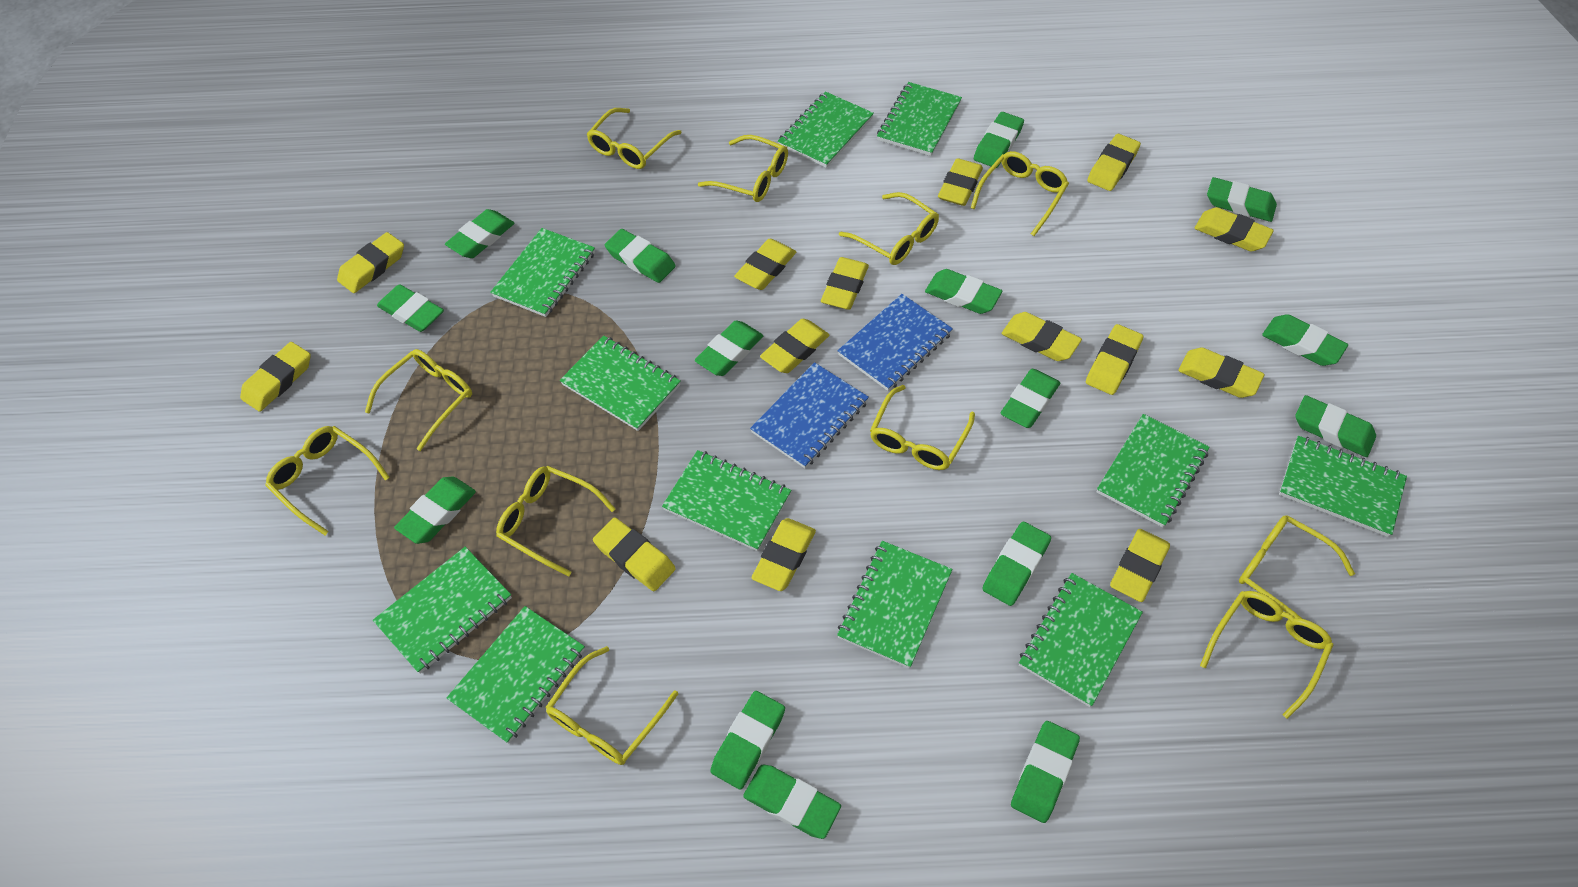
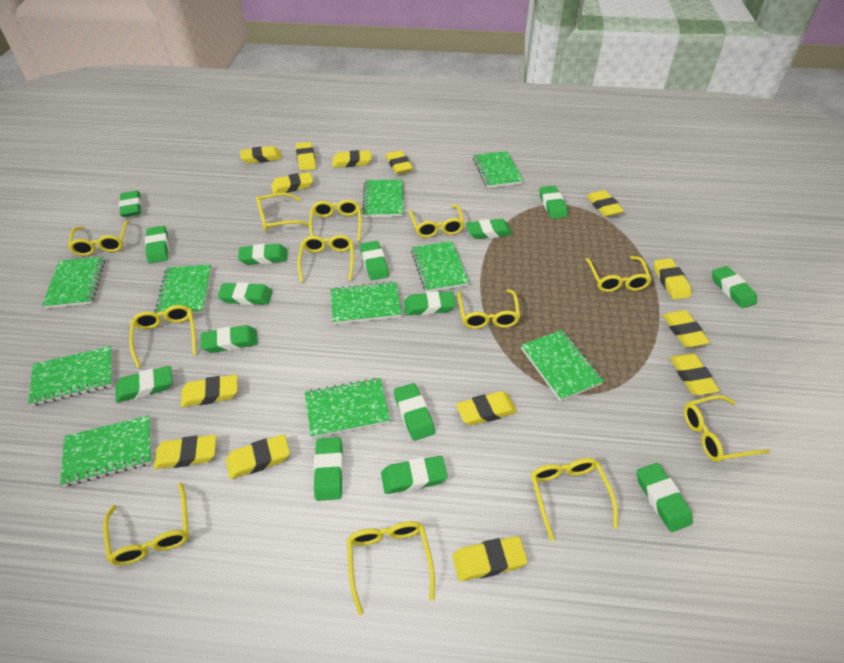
blue notebook: 2 -> 0
green notebook: 11 -> 10
yellow glasses: 11 -> 12

